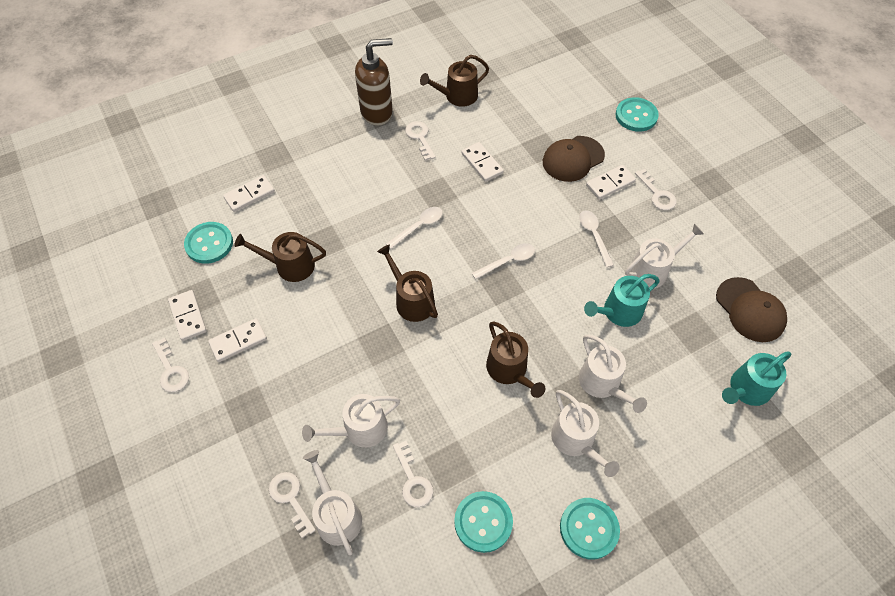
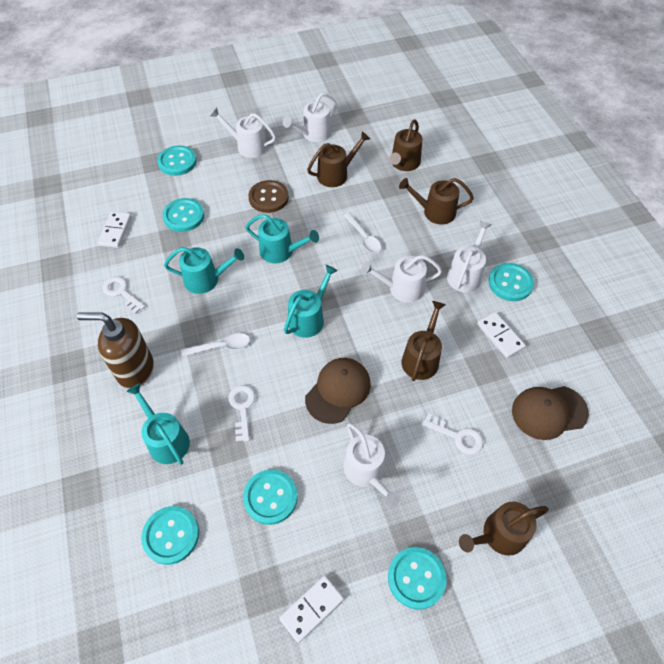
brown button: 0 -> 1
brown watering can: 4 -> 5
turquoise button: 4 -> 6
turquoise watering can: 2 -> 4
white domino: 5 -> 3
white key: 5 -> 3
white spoon: 3 -> 2

